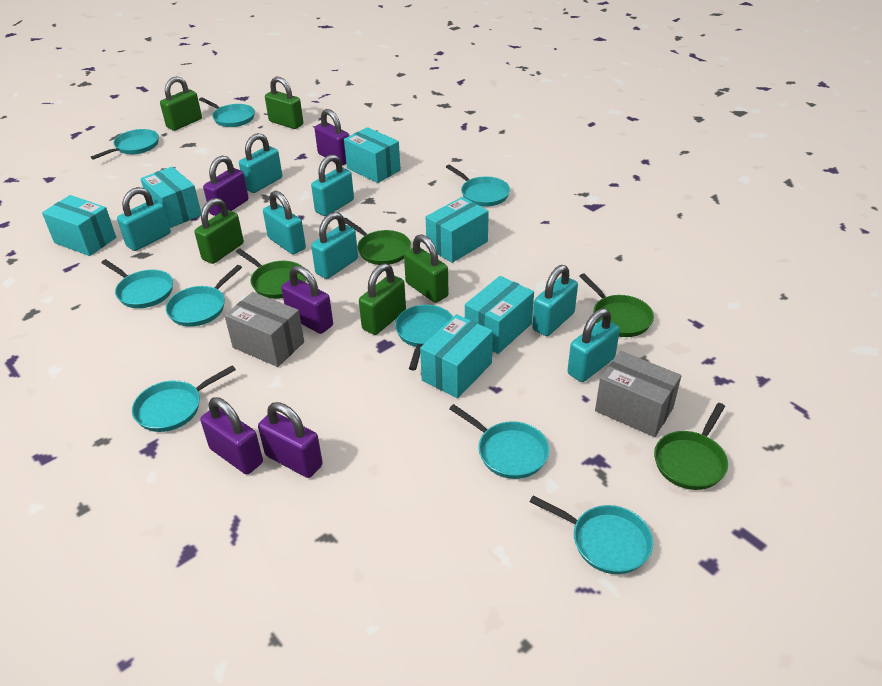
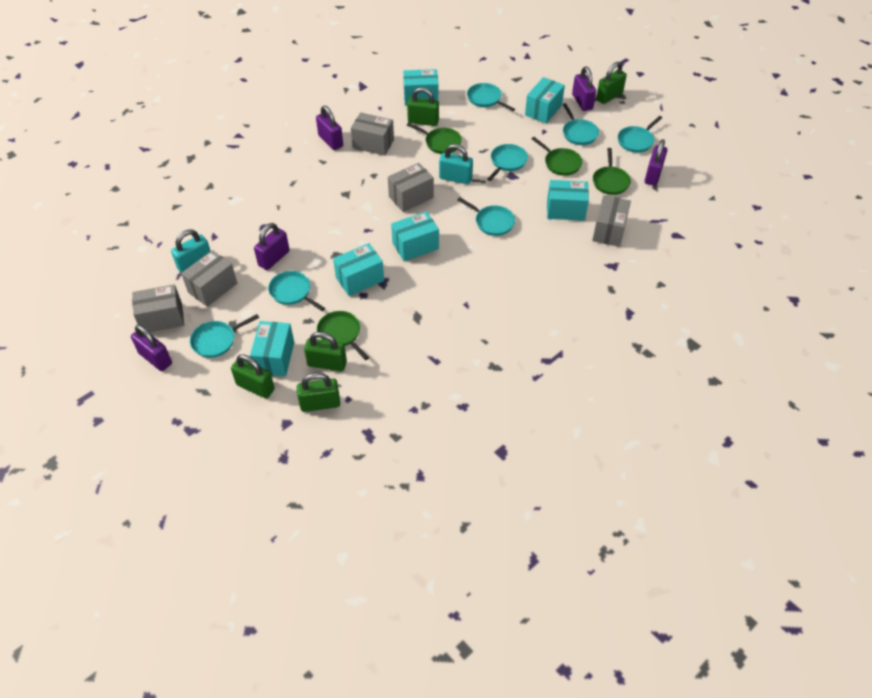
grey box: 2 -> 5
turquoise padlock: 7 -> 2
turquoise pan: 9 -> 7

